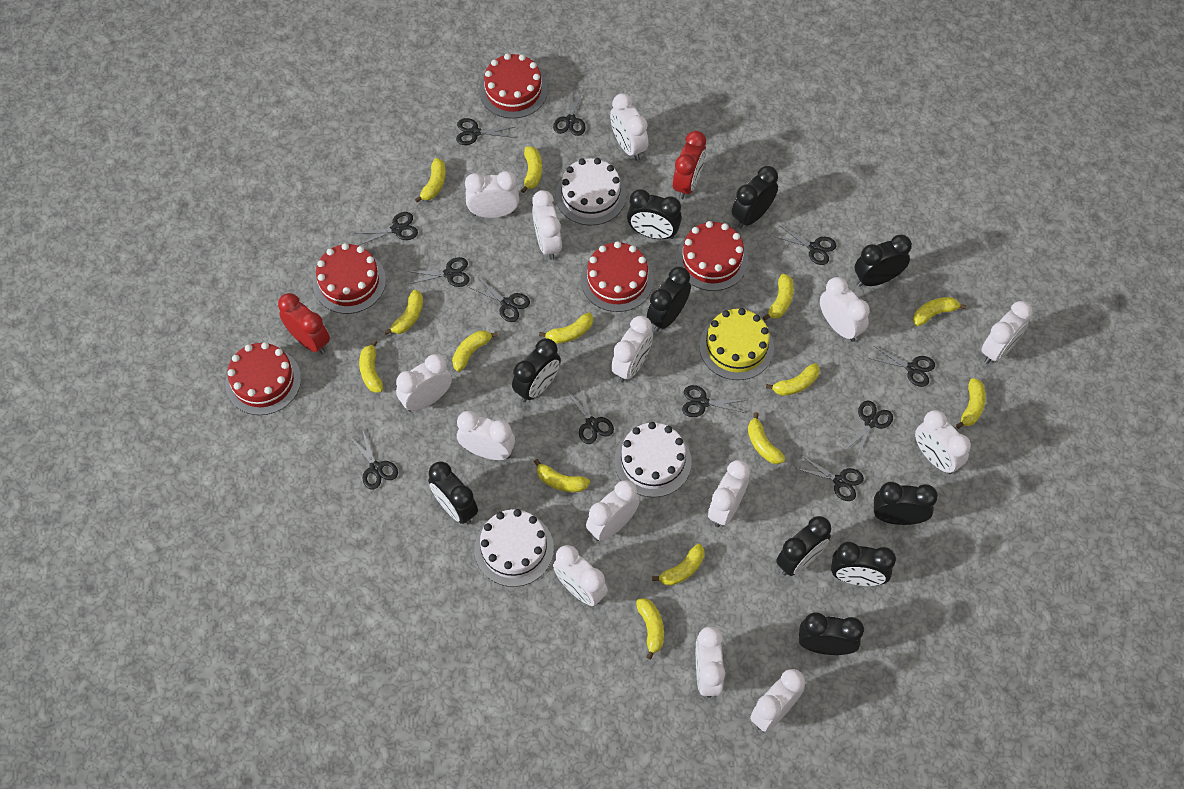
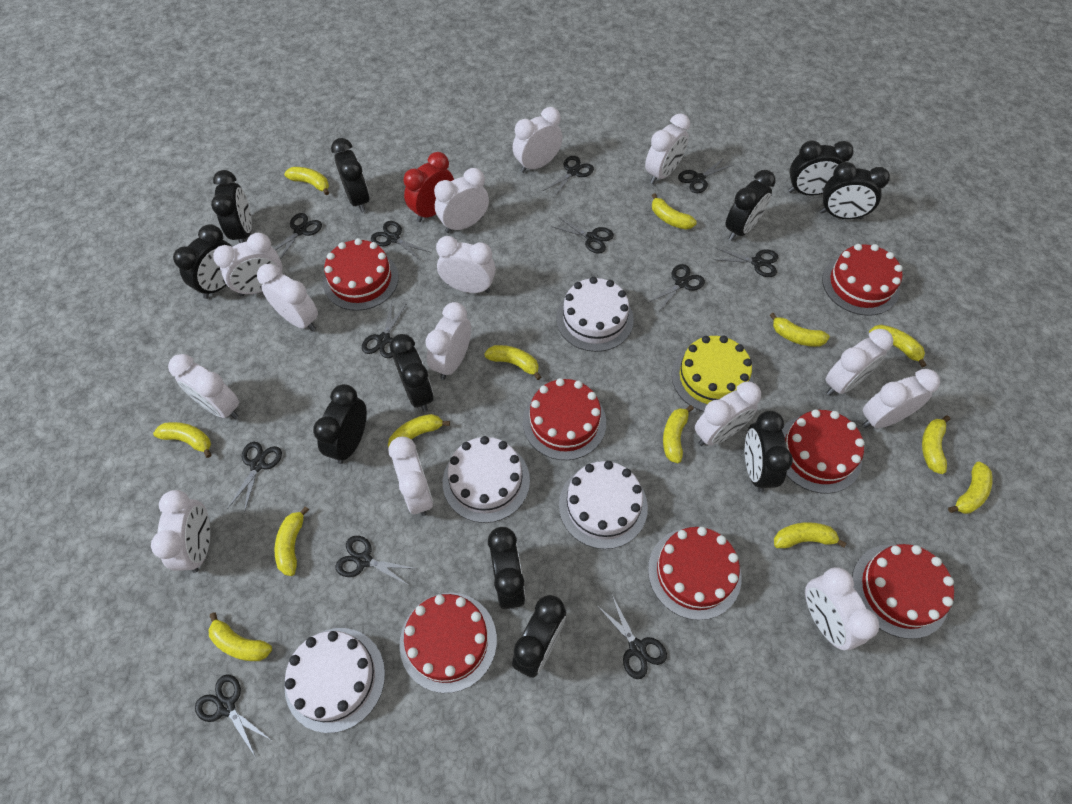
black clock: 10 -> 11
red cake: 5 -> 7
red clock: 2 -> 1
white cake: 3 -> 4
yellow banana: 14 -> 13

